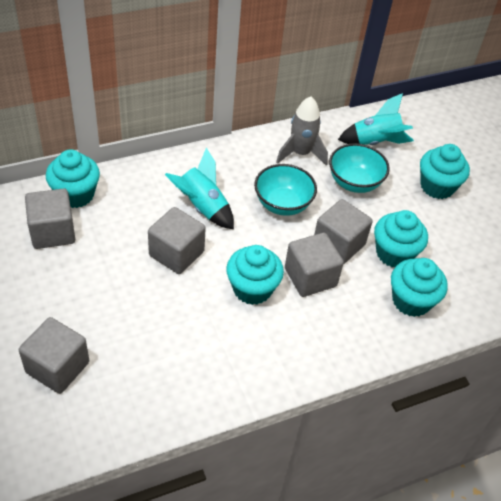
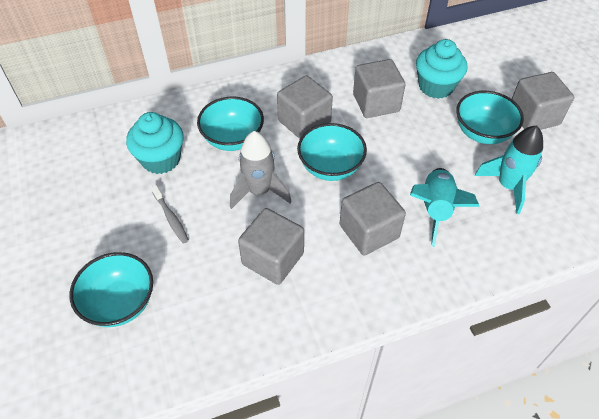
grey toothbrush: 0 -> 1
turquoise bowl: 2 -> 4
turquoise cupcake: 5 -> 2

